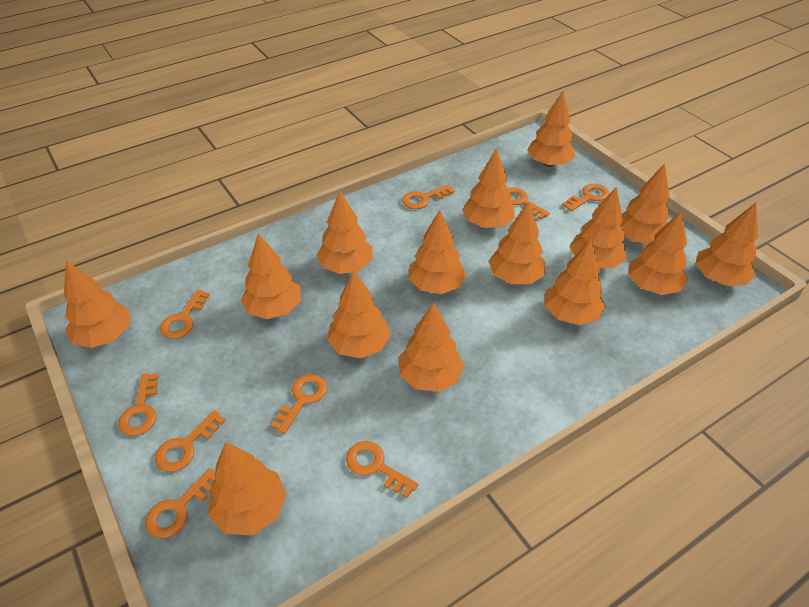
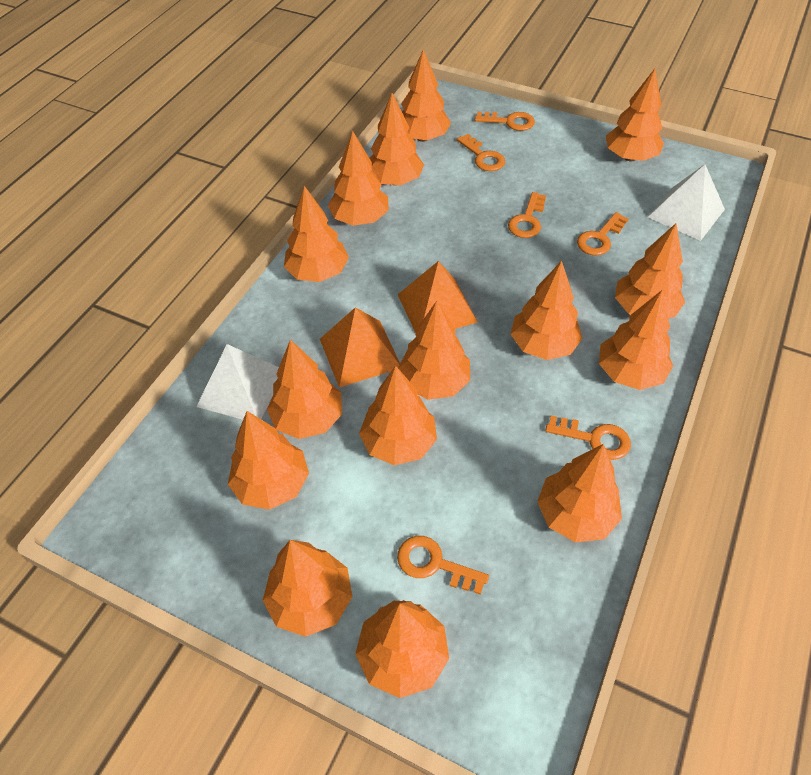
orange key: 9 -> 6
orange pyramid: 0 -> 2
white pyramid: 0 -> 2

